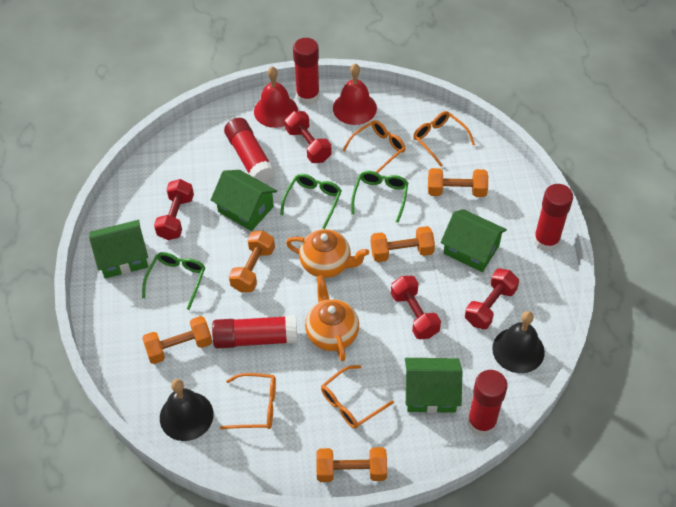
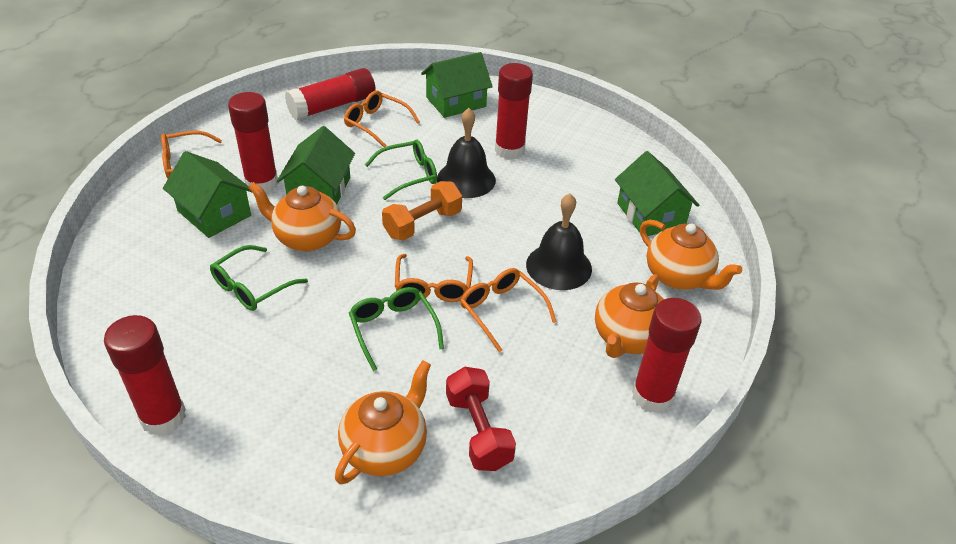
orange dumbbell: 5 -> 1
orange teapot: 2 -> 4
red bell: 2 -> 0
red dumbbell: 4 -> 1

